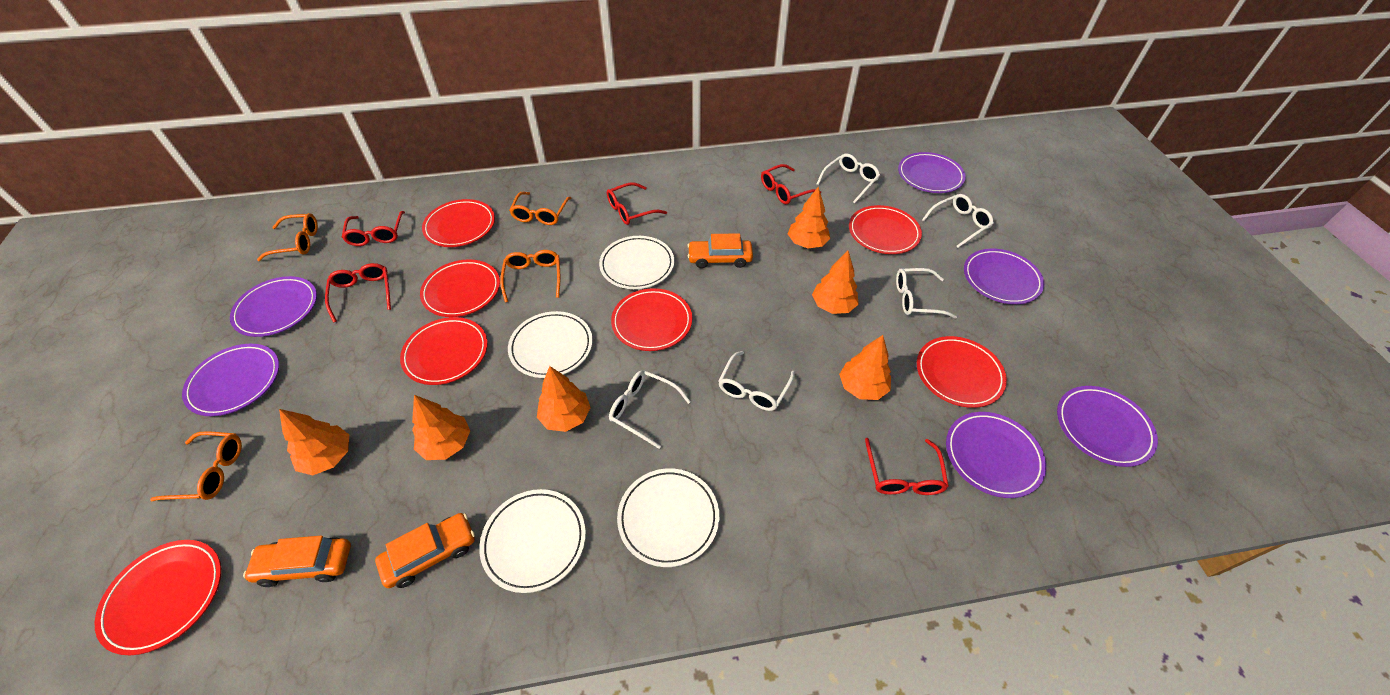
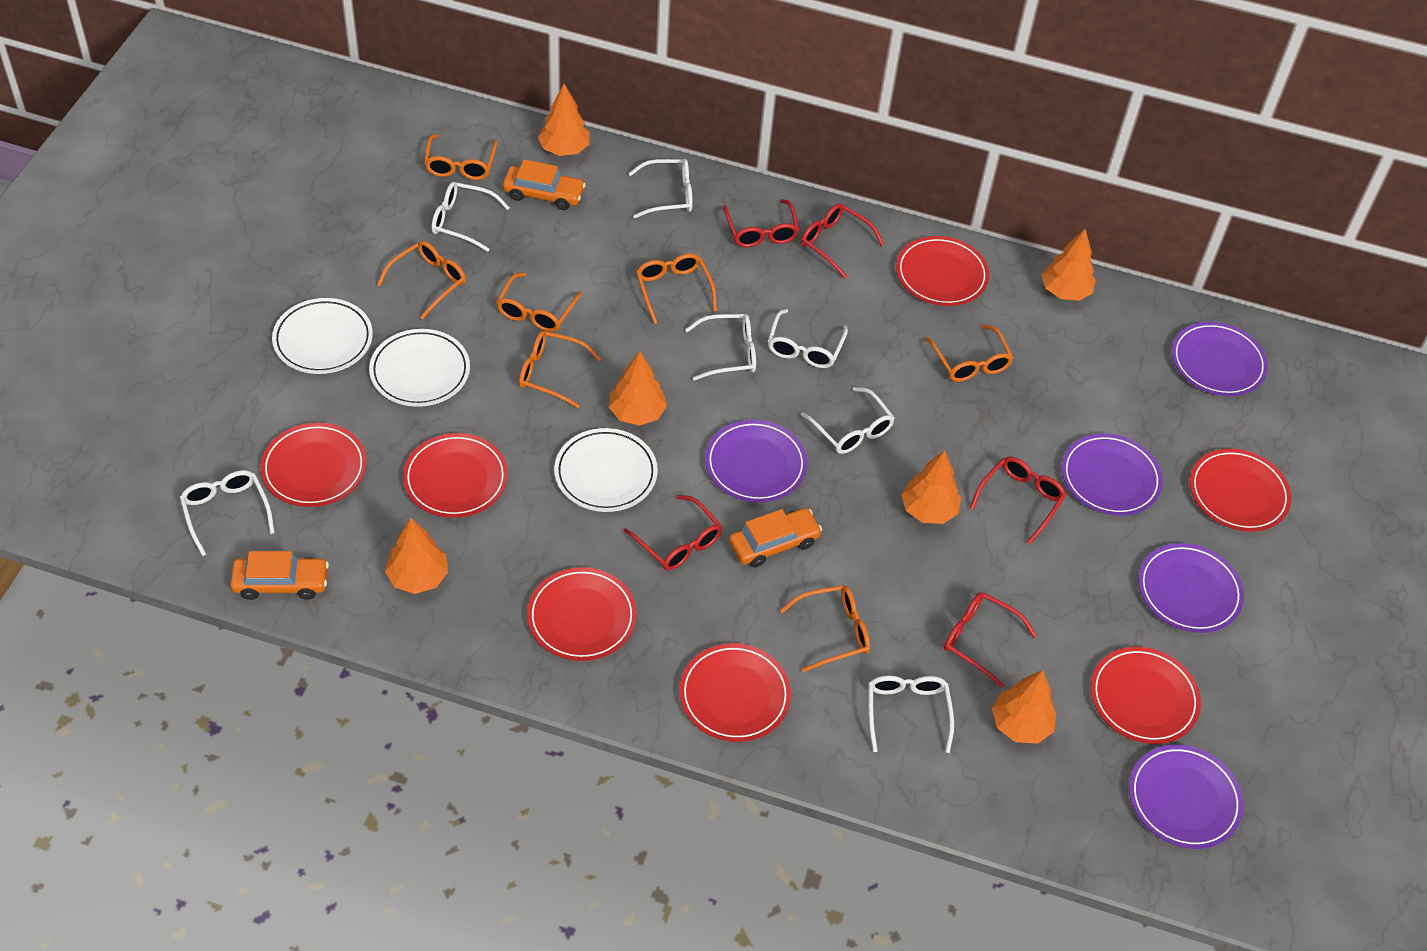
orange glasses: 4 -> 7
purple plate: 6 -> 5
white glasses: 5 -> 7
white plate: 4 -> 3

